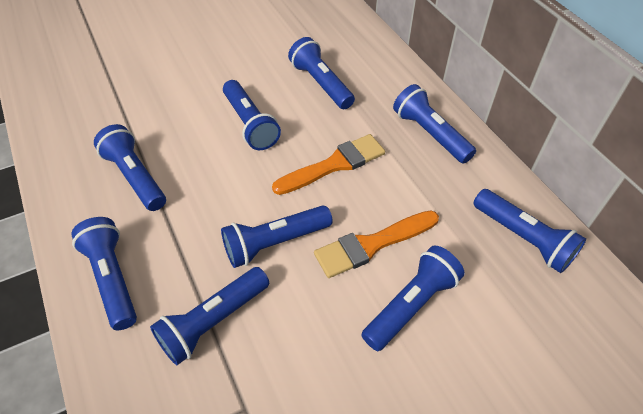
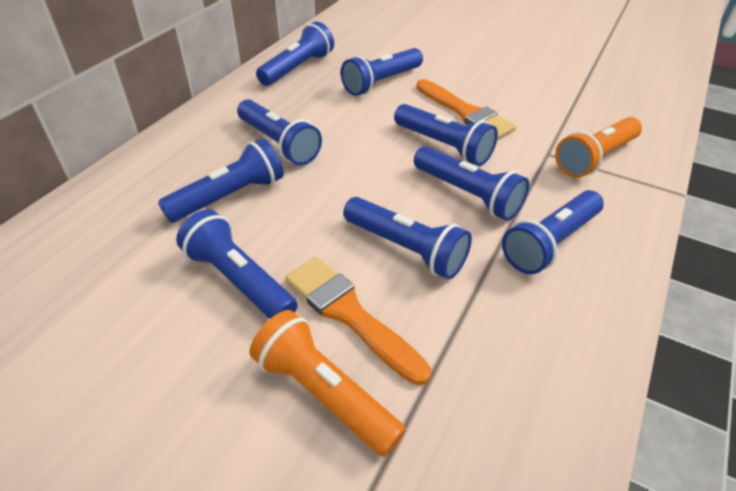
orange flashlight: 0 -> 2

